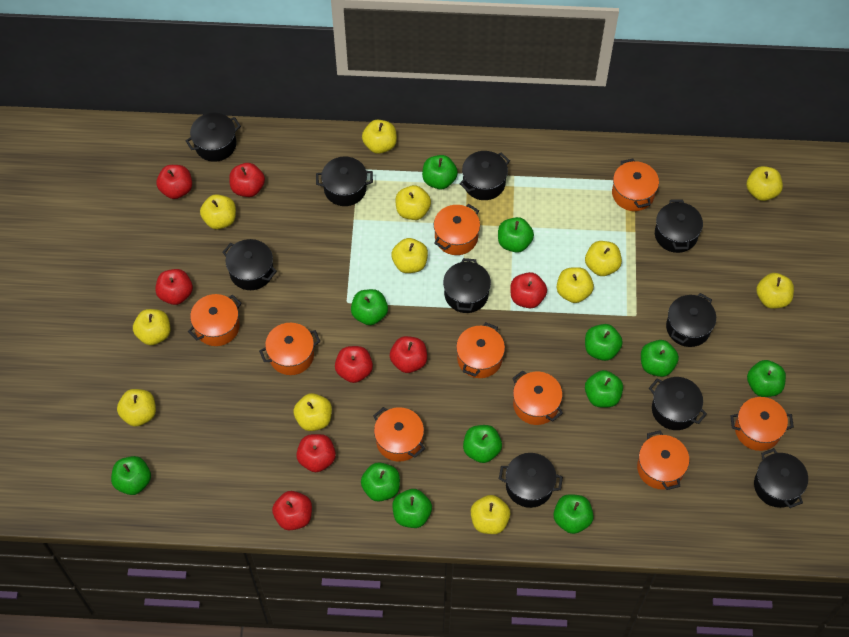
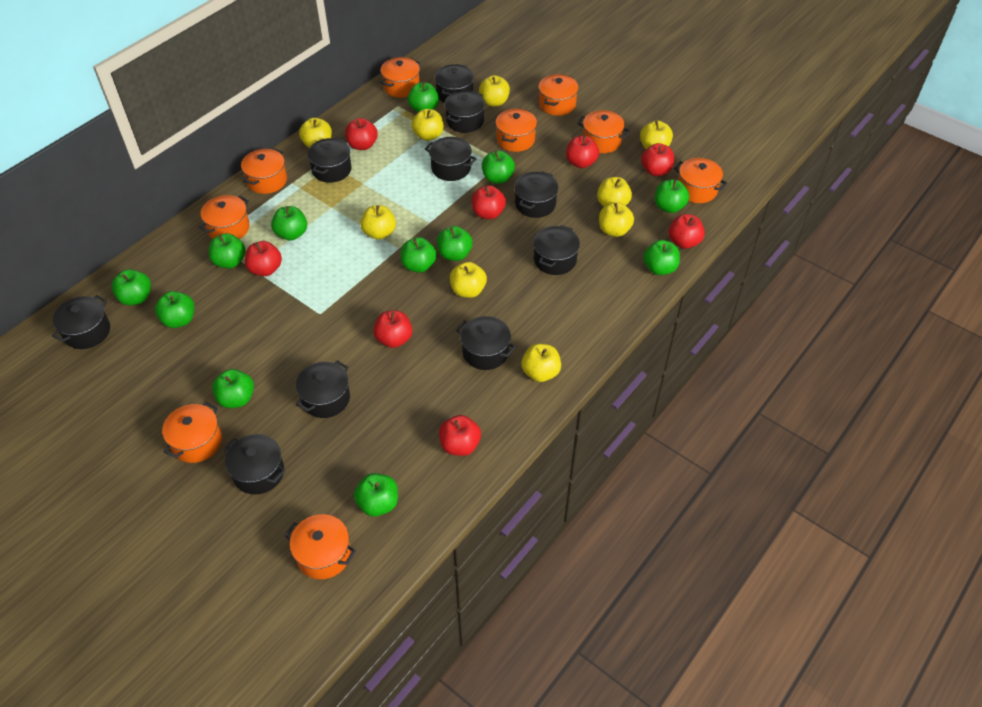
yellow apple: 12 -> 9

